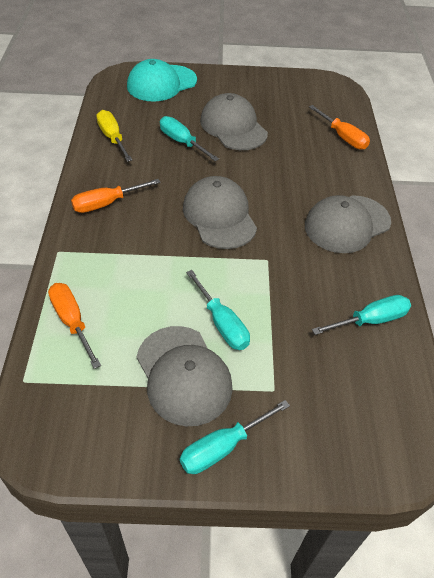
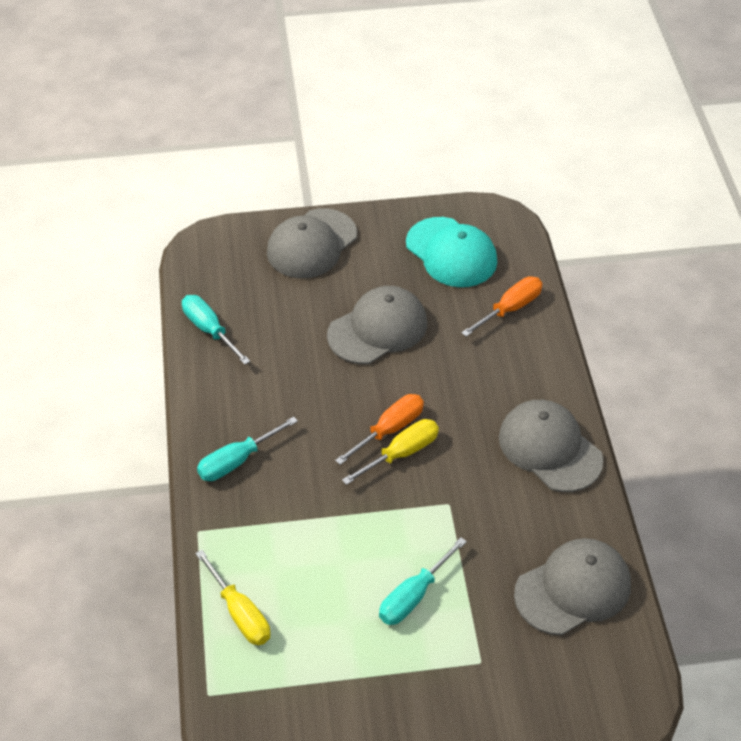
orange screwdriver: 3 -> 2
turquoise screwdriver: 4 -> 3
yellow screwdriver: 1 -> 2

